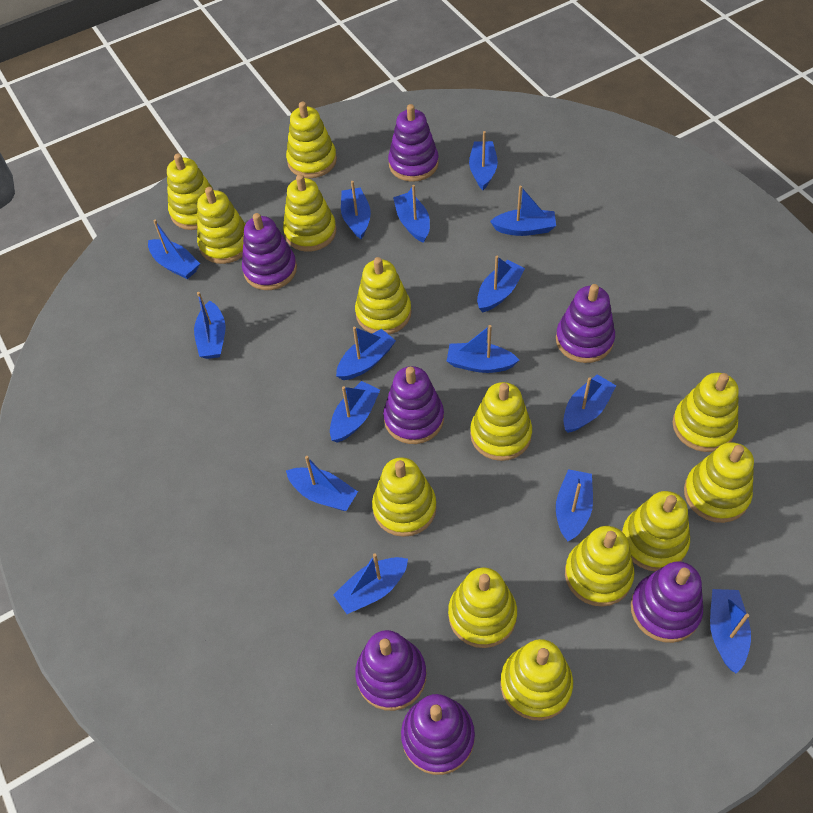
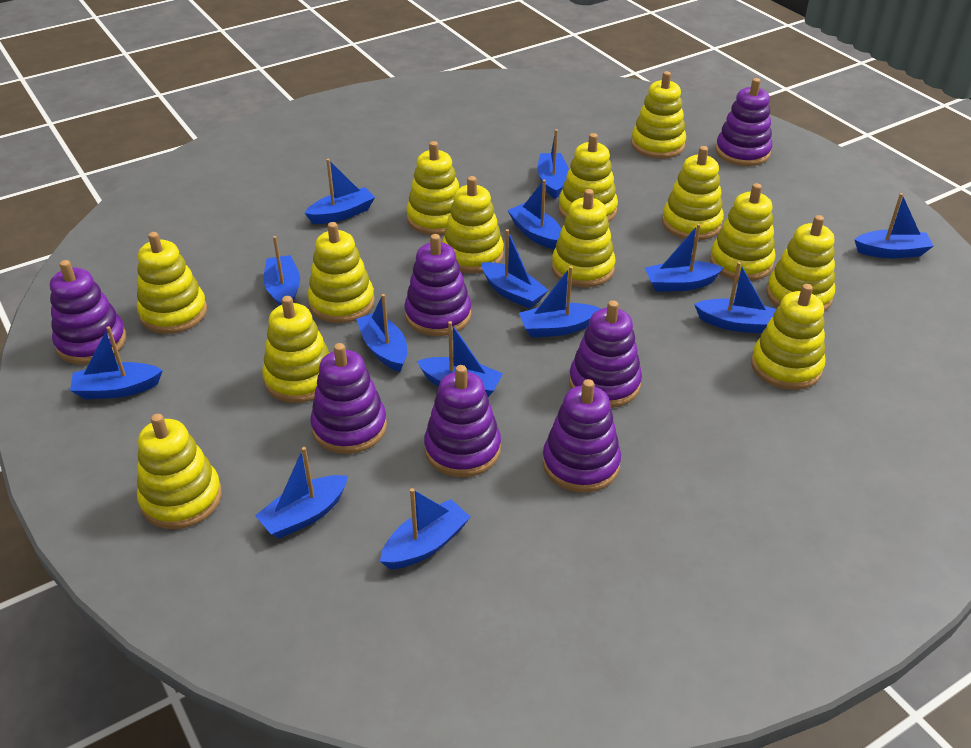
blue boat: 15 -> 14

